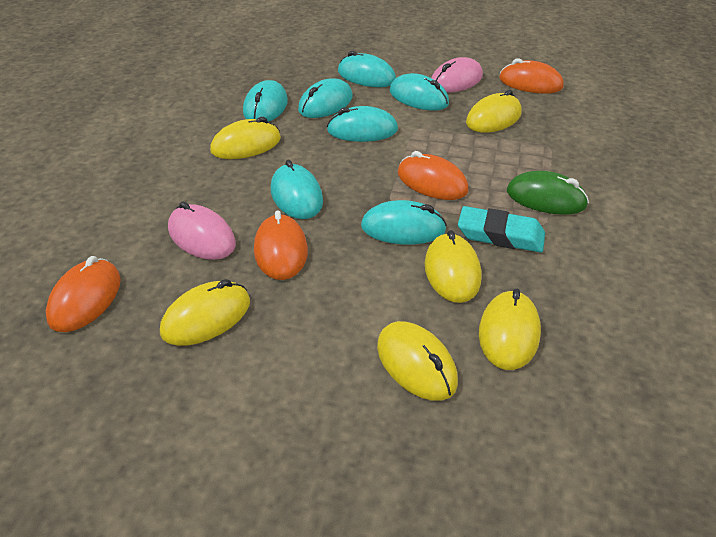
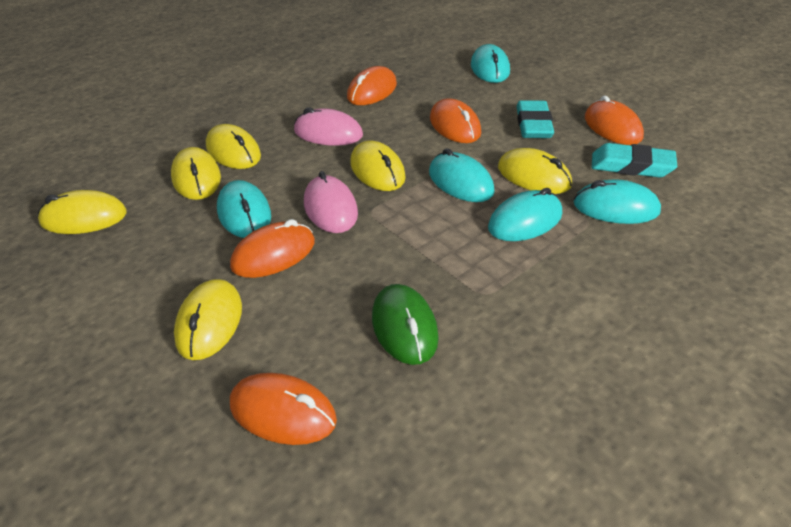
orange mouse: 4 -> 5
turquoise eraser: 1 -> 2
turquoise mouse: 7 -> 5

